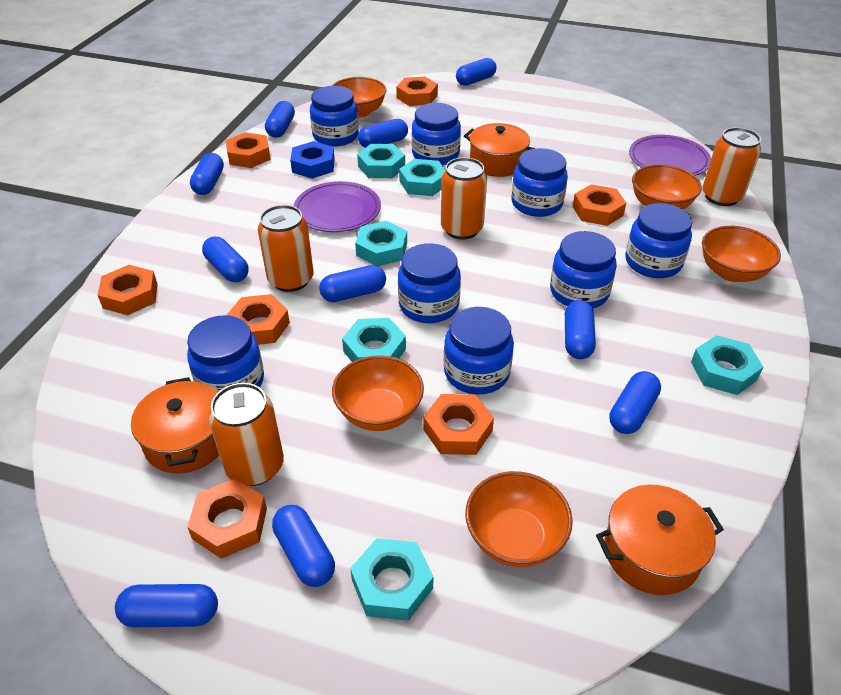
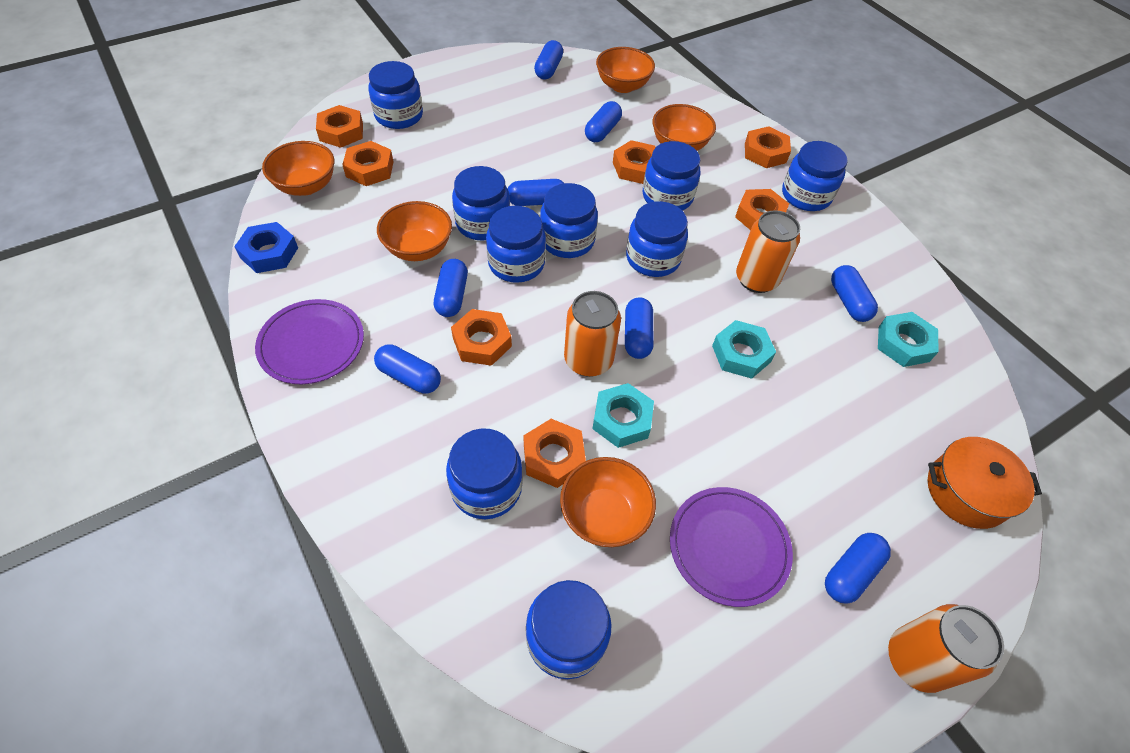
blue capsule: 10 -> 8
blue jar: 8 -> 9
orange can: 4 -> 3
orange pot: 3 -> 1
turquoise nut: 6 -> 3

